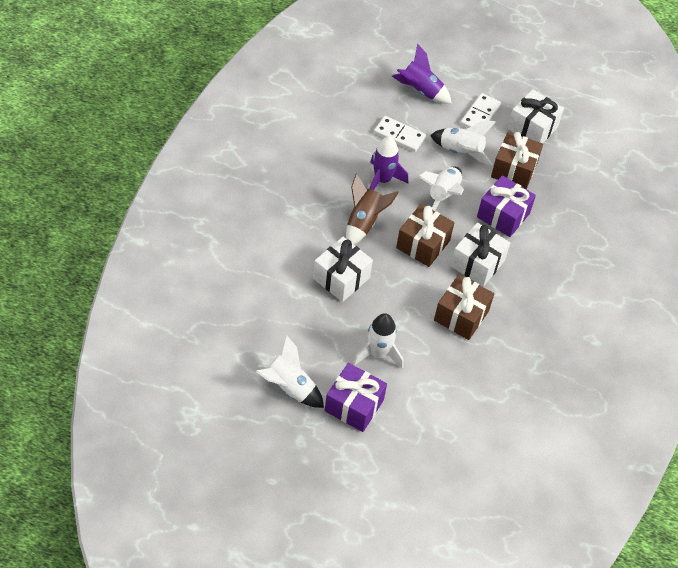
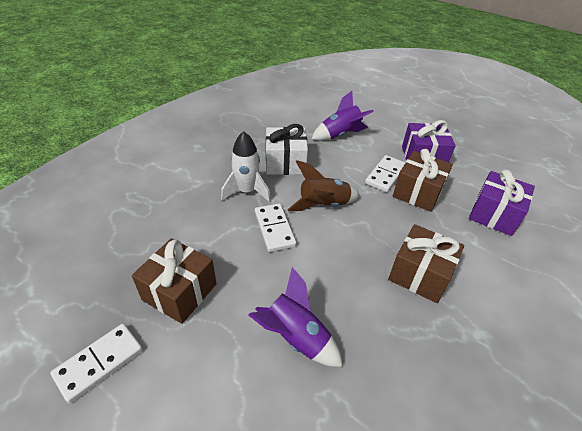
white domino: 2 -> 3
white gift: 3 -> 1
white rocket: 4 -> 1

